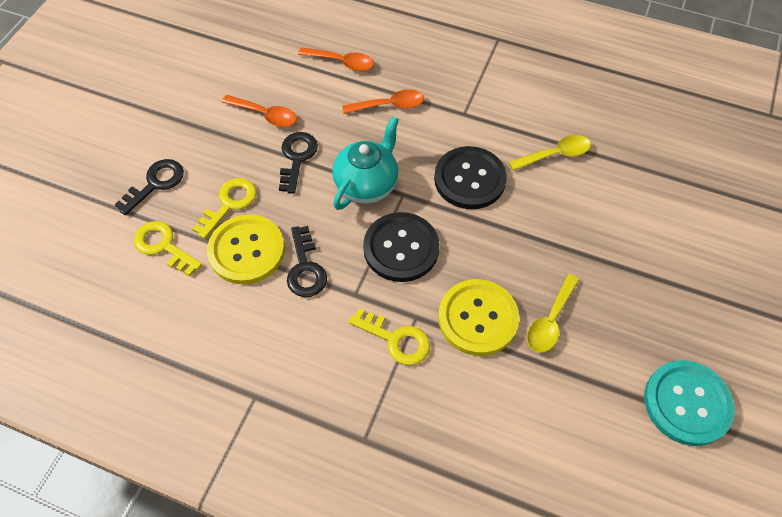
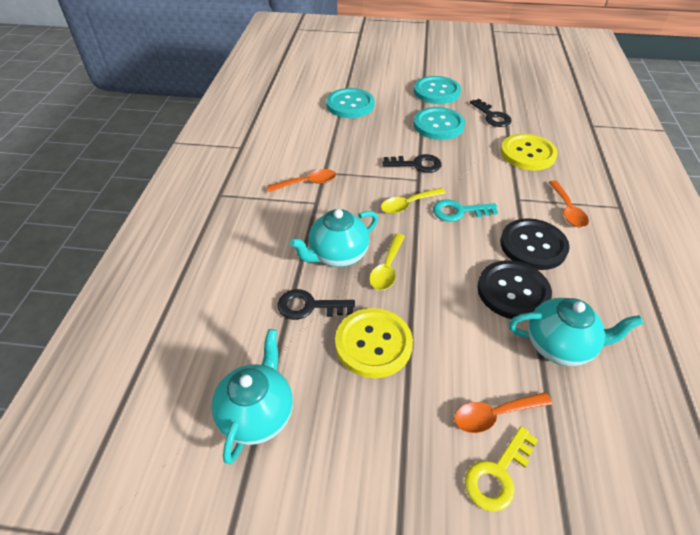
turquoise button: 1 -> 3
turquoise key: 0 -> 1
turquoise teapot: 1 -> 3
yellow key: 3 -> 1

